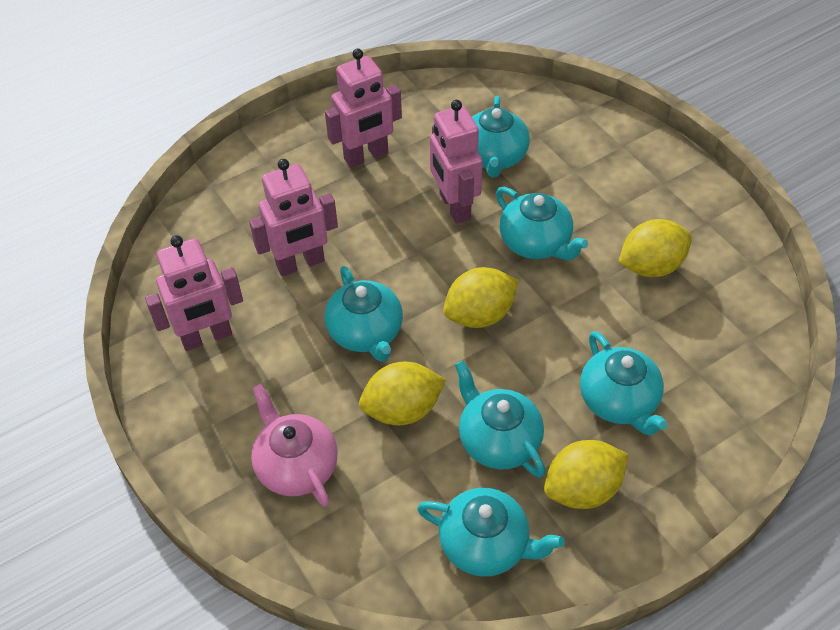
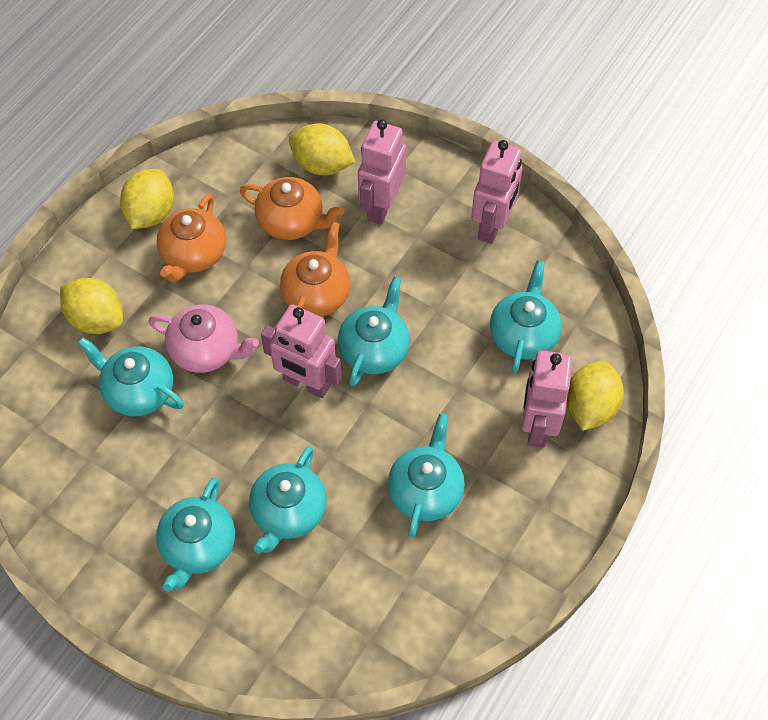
orange teapot: 0 -> 3

